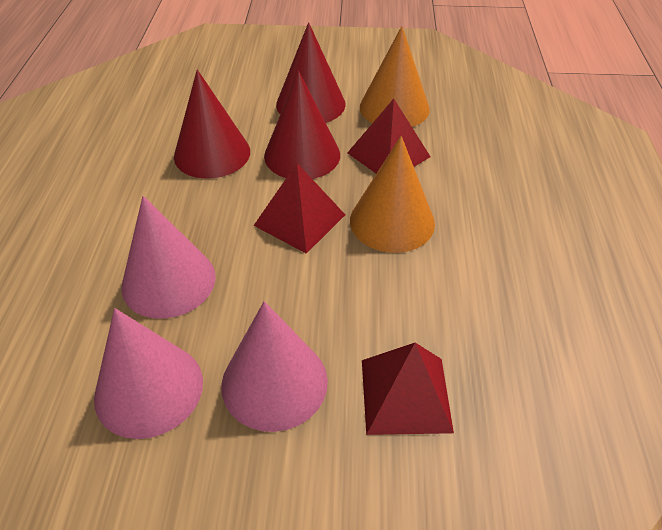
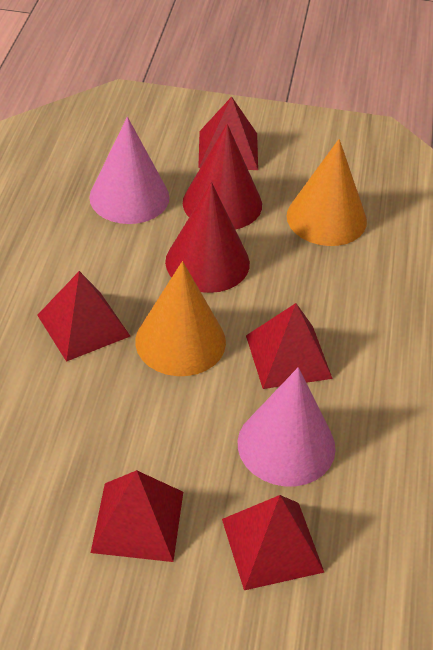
pink cone: 3 -> 2
red cone: 3 -> 2
red pyramid: 3 -> 5

